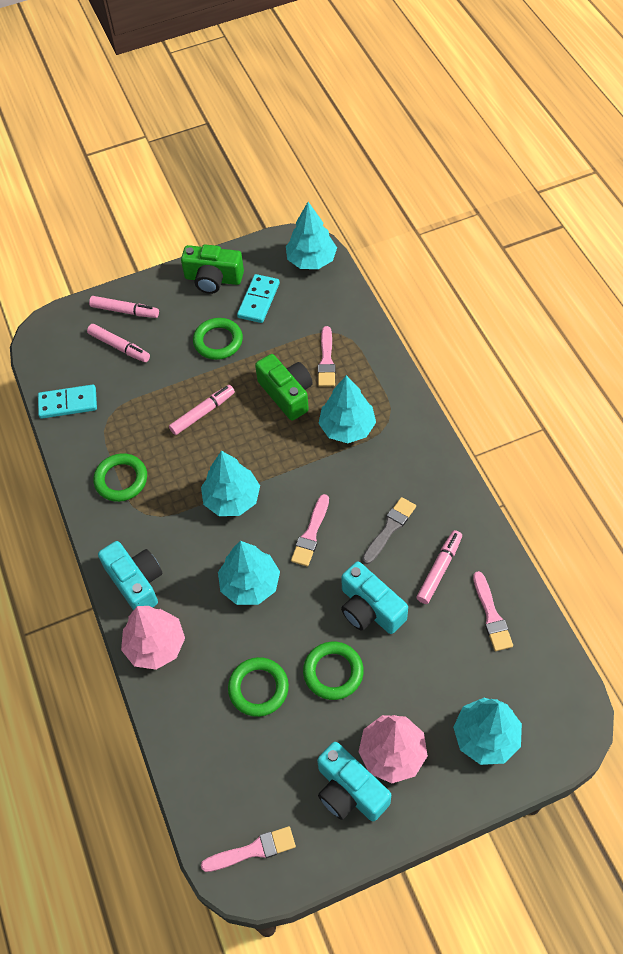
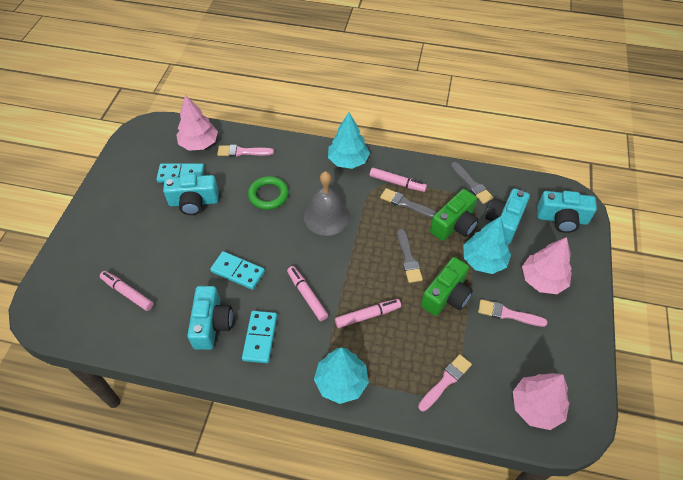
green ring: 4 -> 1
grey bell: 0 -> 1
grey brush: 1 -> 3
pink brush: 4 -> 3
pink tree: 2 -> 3
turquoise camera: 3 -> 4
turquoise domino: 2 -> 3
turquoise tree: 5 -> 3

